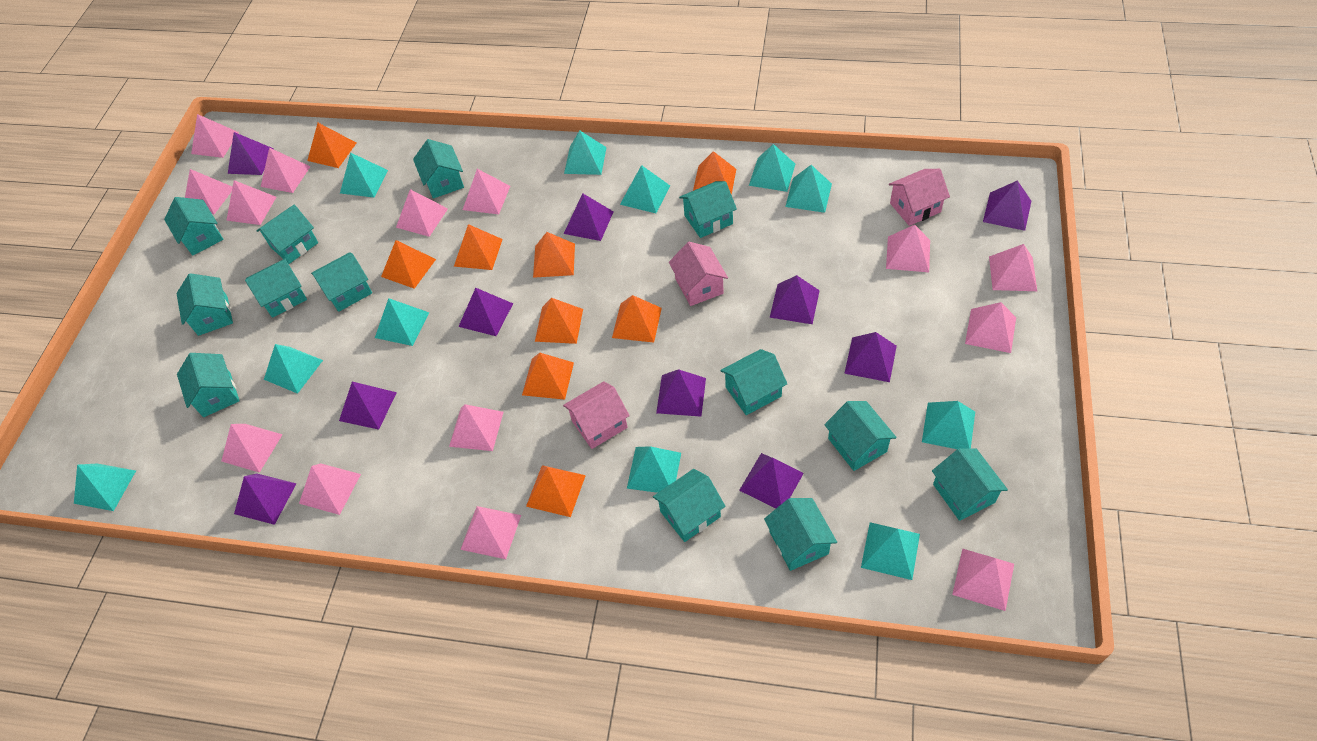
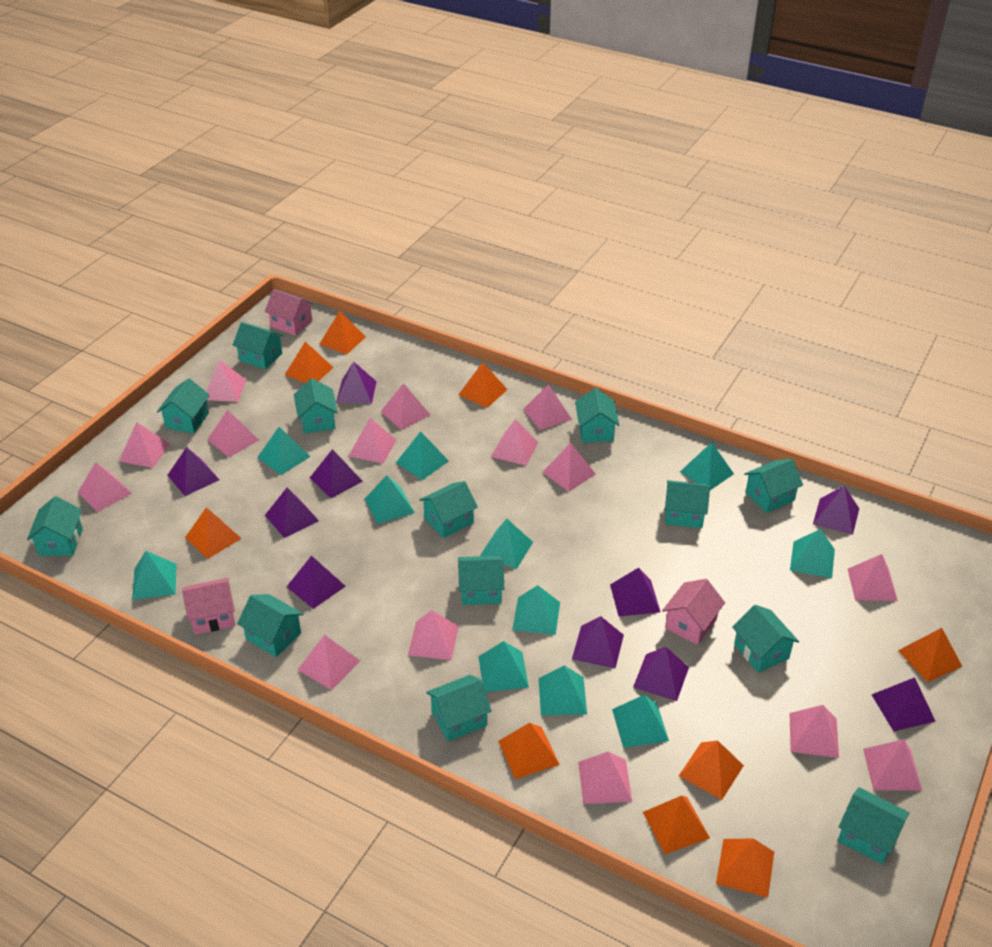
pink pyramid: 14 -> 15

